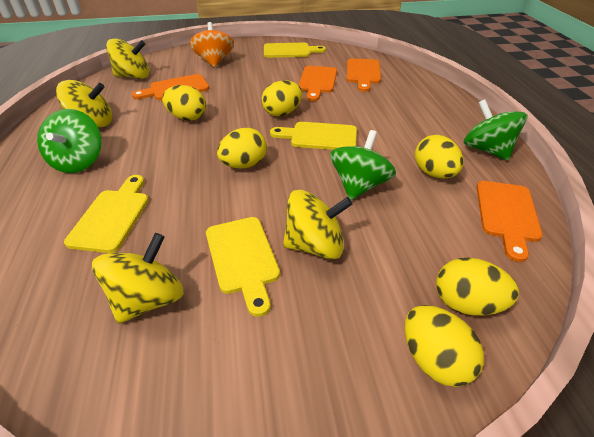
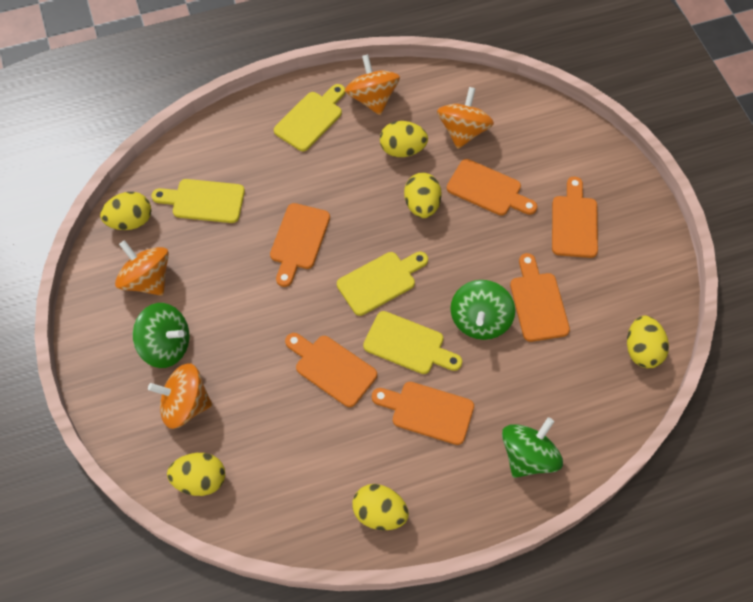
orange cutting board: 4 -> 6
orange spinning top: 1 -> 4
yellow spinning top: 4 -> 0

